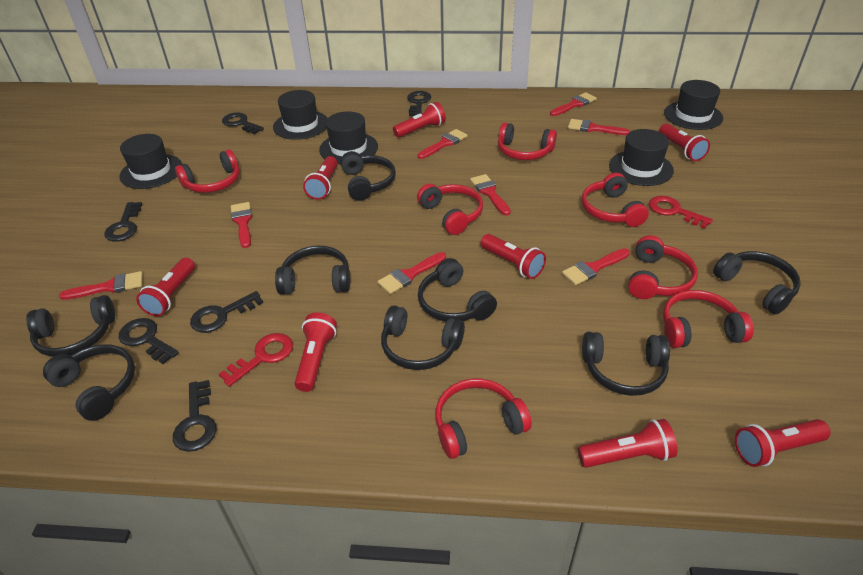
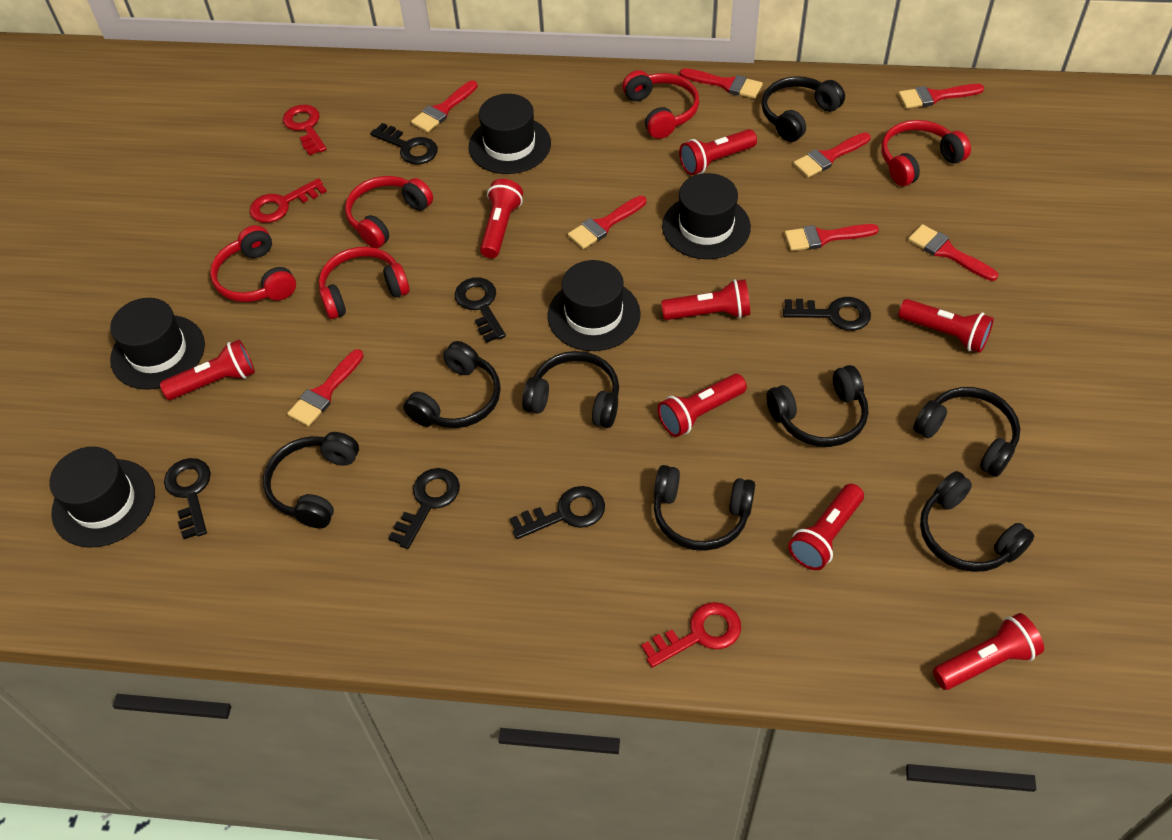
red headphones: 7 -> 5
red key: 2 -> 3

